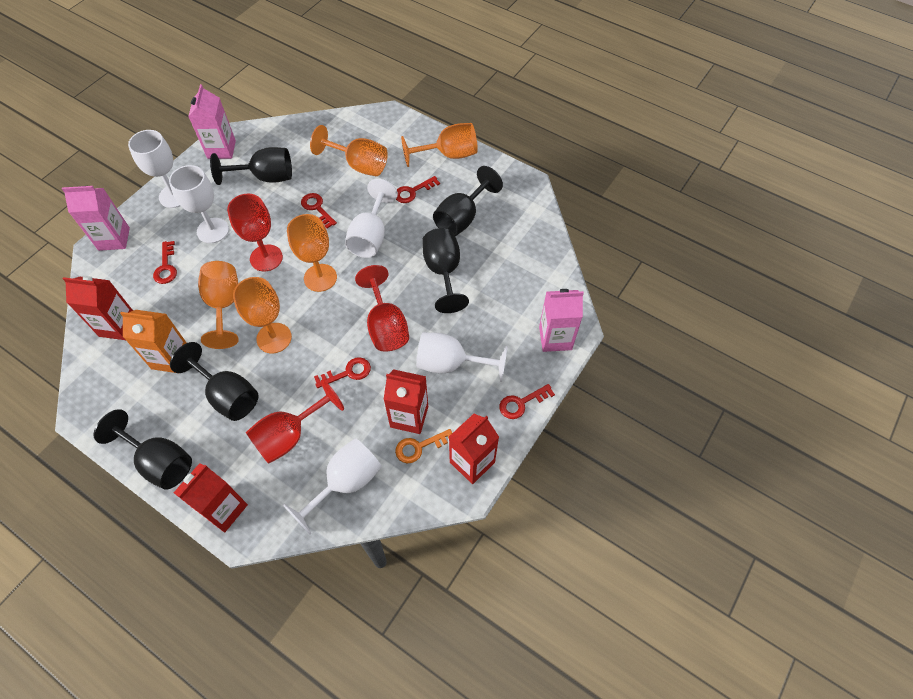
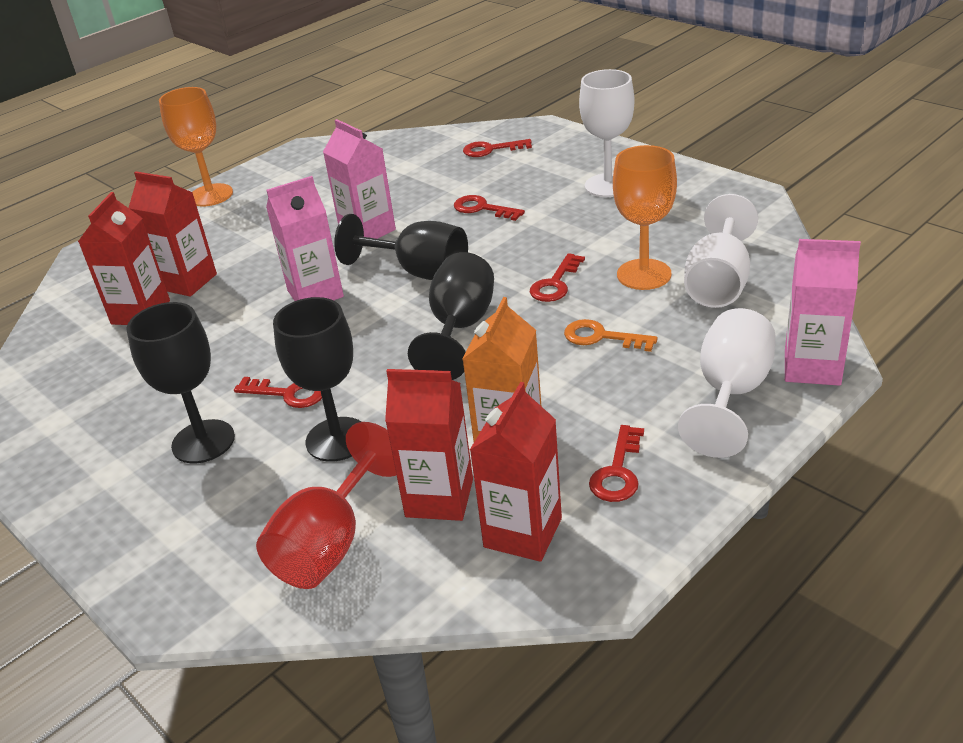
black goblet: 5 -> 4
orange goblet: 5 -> 2
red goblet: 3 -> 1
white goblet: 5 -> 3

